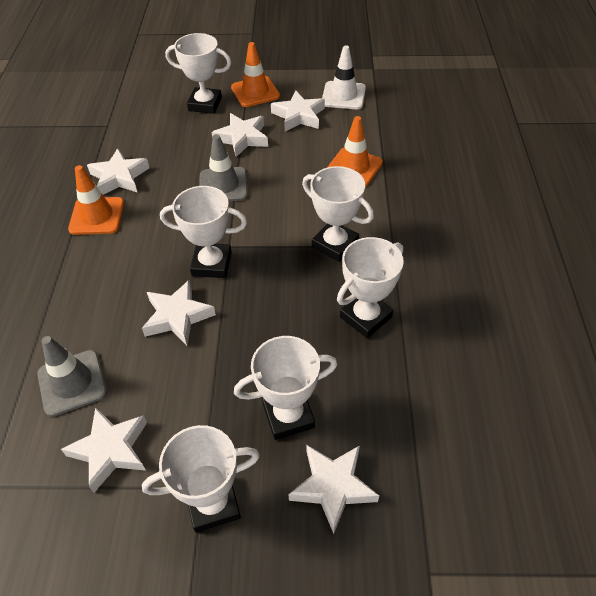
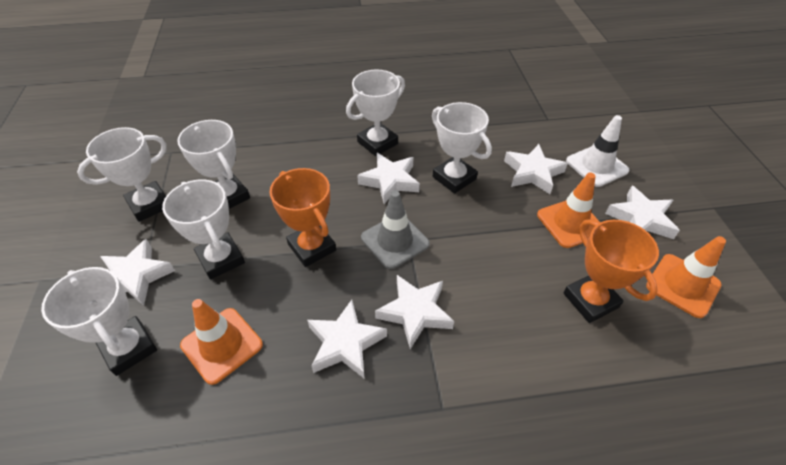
grey traffic cone: 2 -> 1
orange trophy: 0 -> 2

